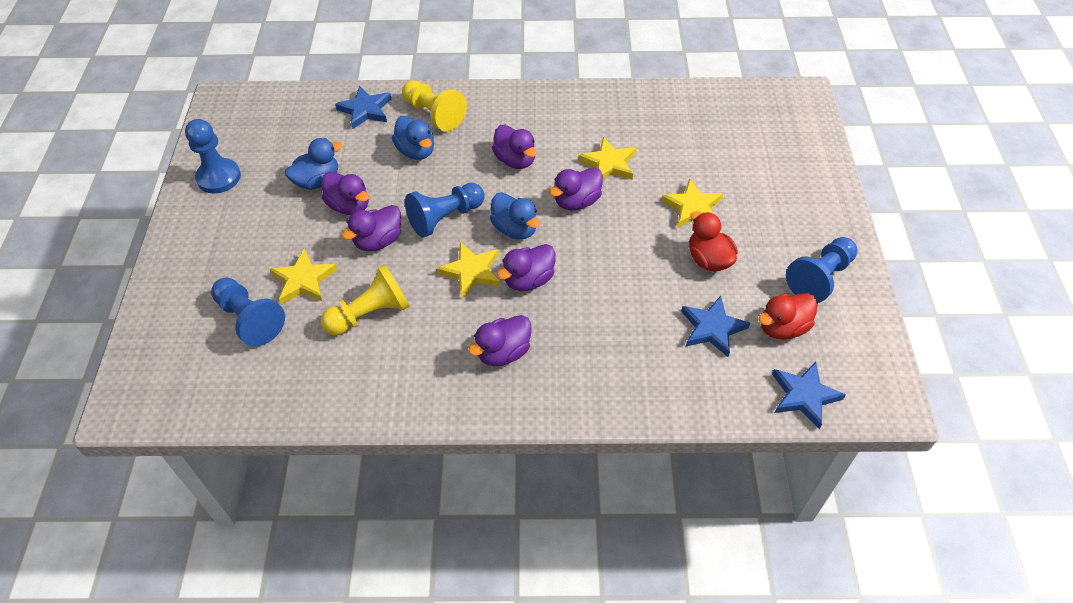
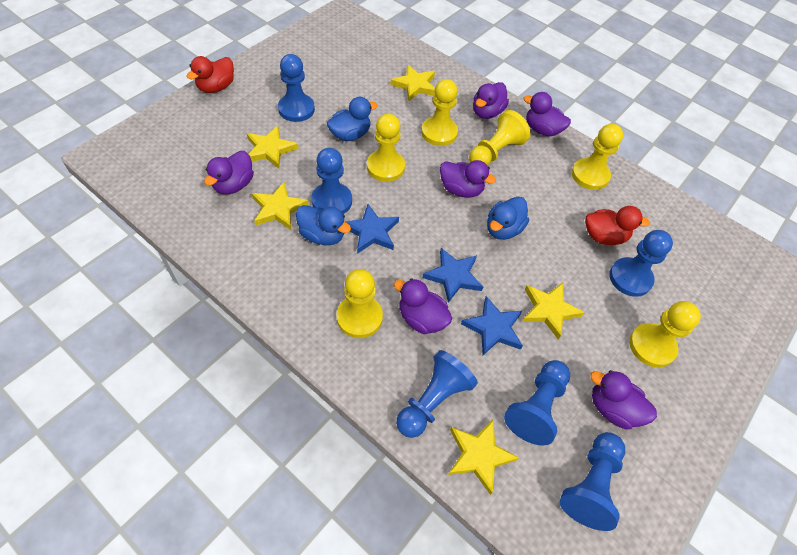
blue pawn: 4 -> 6
yellow pawn: 2 -> 6
yellow star: 4 -> 5

